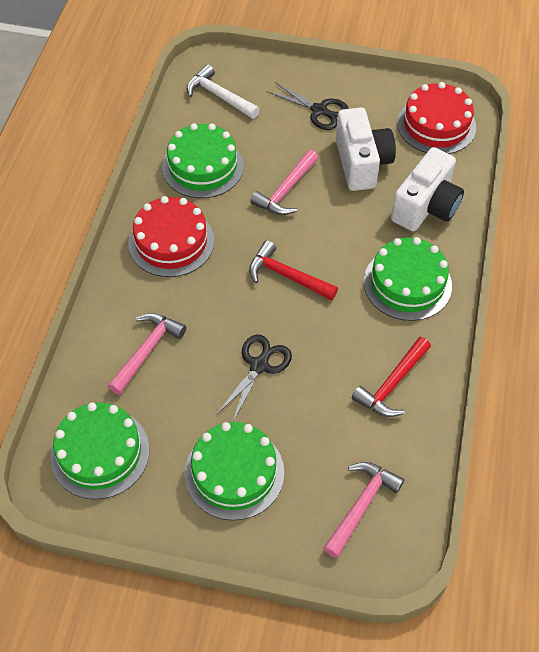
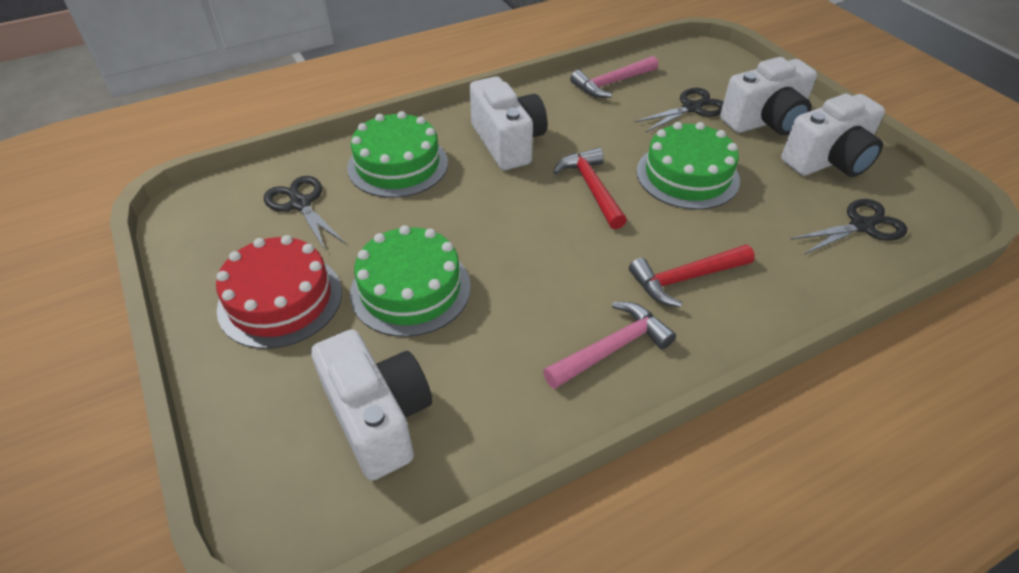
black scissors: 2 -> 3
green cake: 4 -> 3
pink hammer: 3 -> 2
red cake: 2 -> 1
white camera: 2 -> 4
white hammer: 1 -> 0

